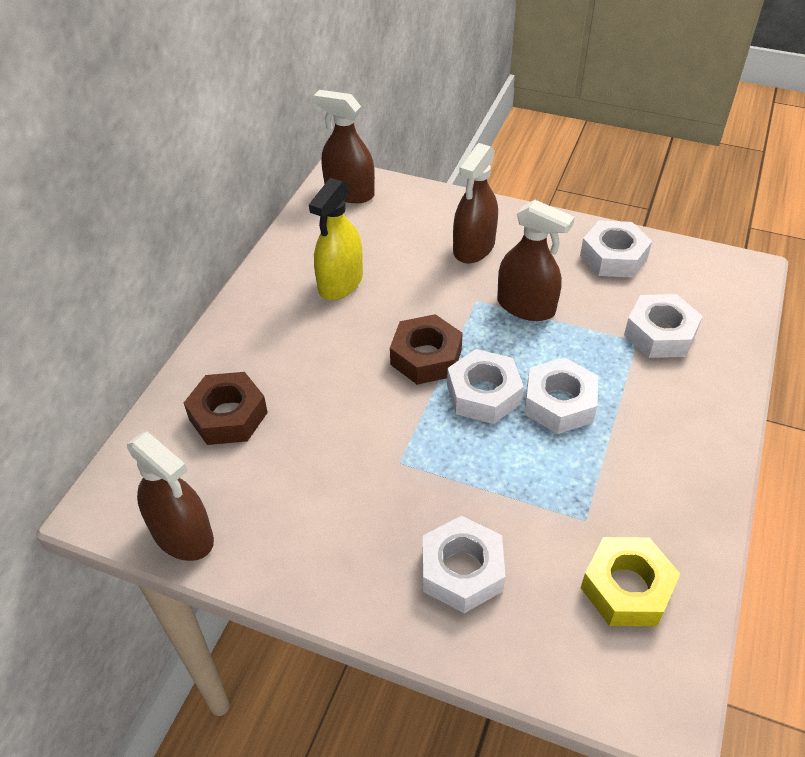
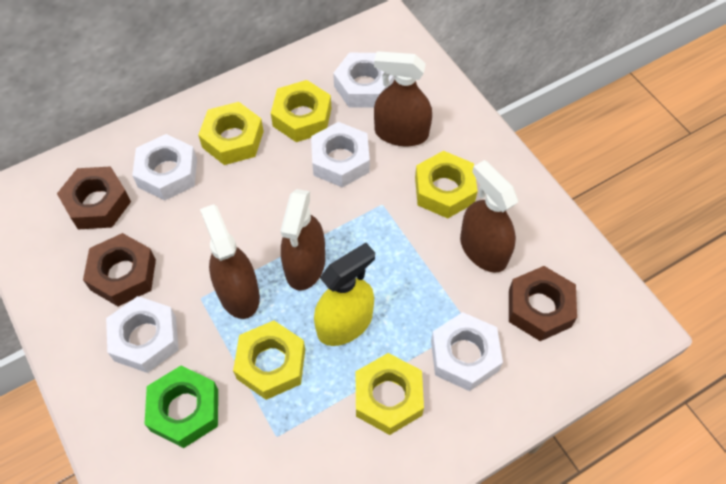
brown nut: 2 -> 3
green nut: 0 -> 1
yellow nut: 1 -> 5

